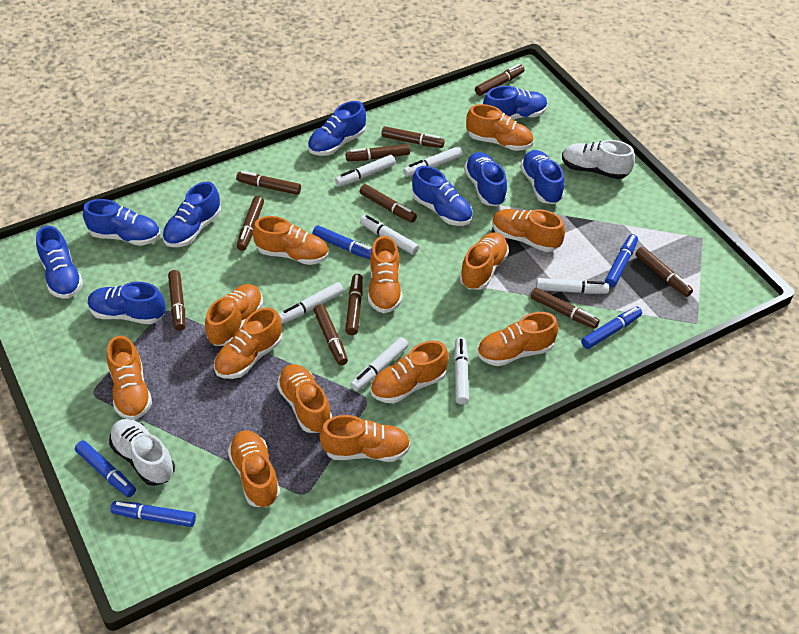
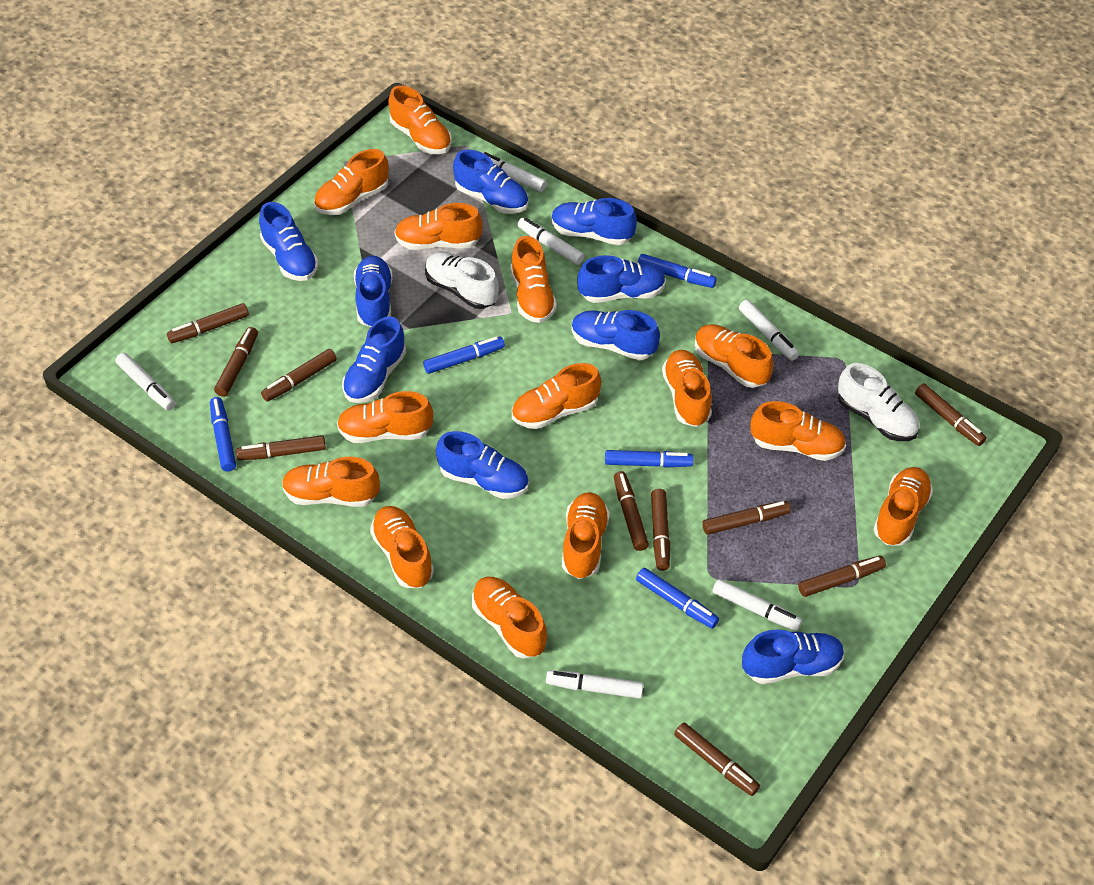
brown marker: 11 -> 10
orange shoe: 13 -> 14
white marker: 7 -> 6

